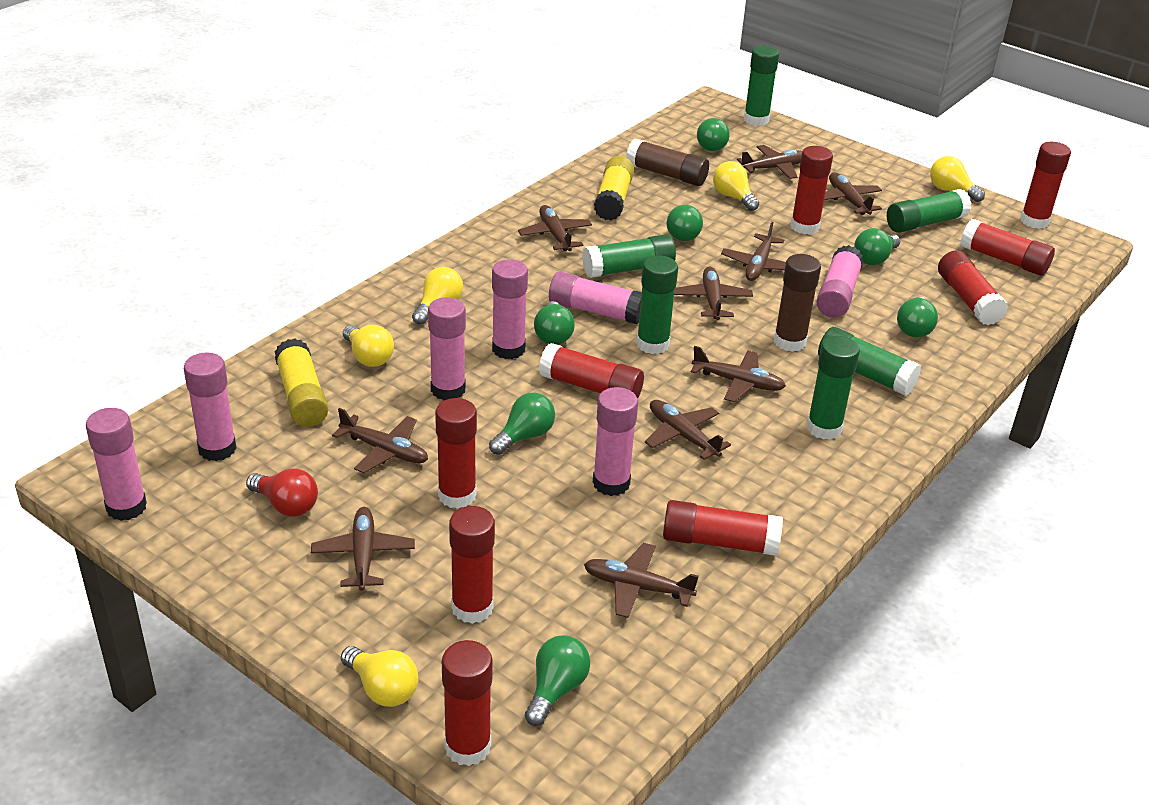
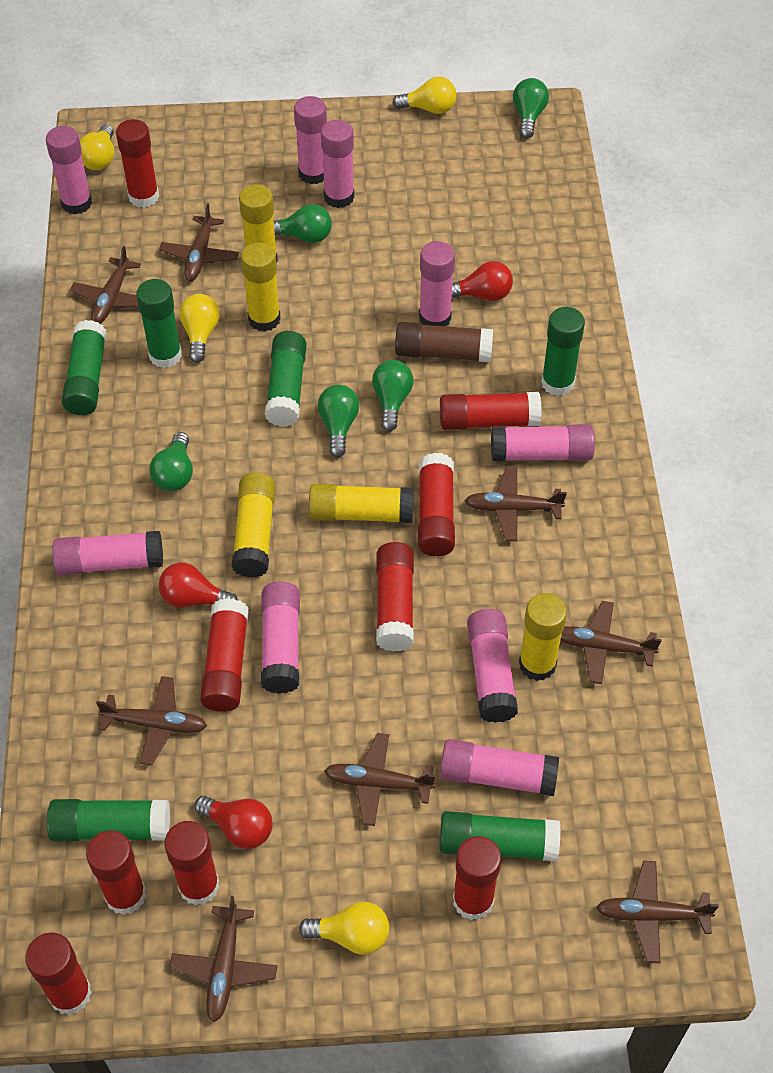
brown glue stick: 2 -> 1
brown plane: 10 -> 8
green light bulb: 7 -> 5
pink glue stick: 7 -> 9
red light bulb: 1 -> 3
yellow glue stick: 2 -> 5
yellow light bulb: 5 -> 4

